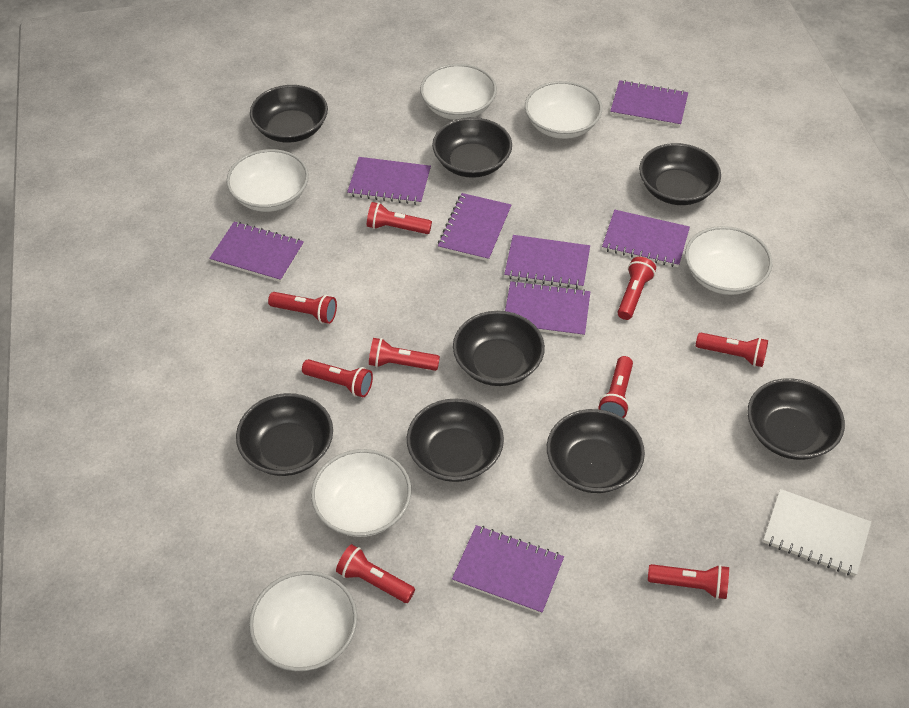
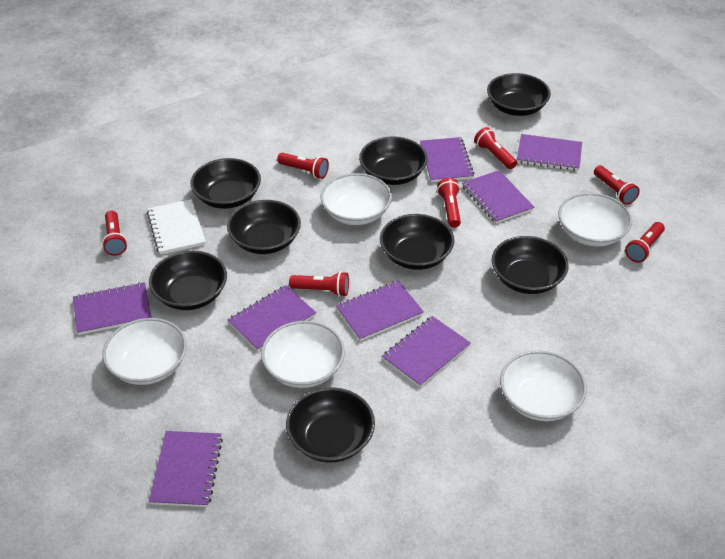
red flashlight: 9 -> 7
white bowl: 6 -> 5

